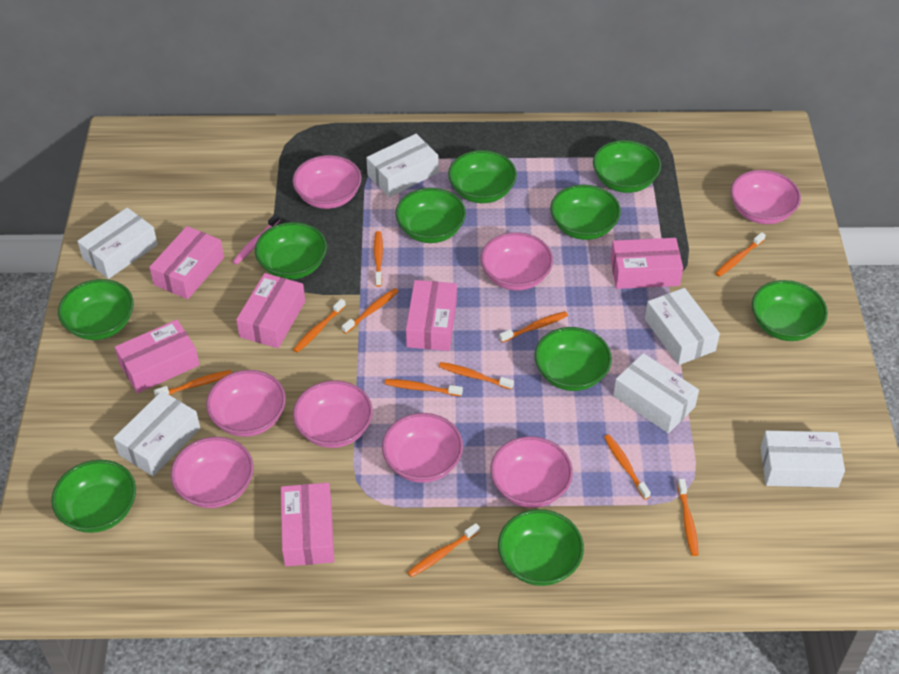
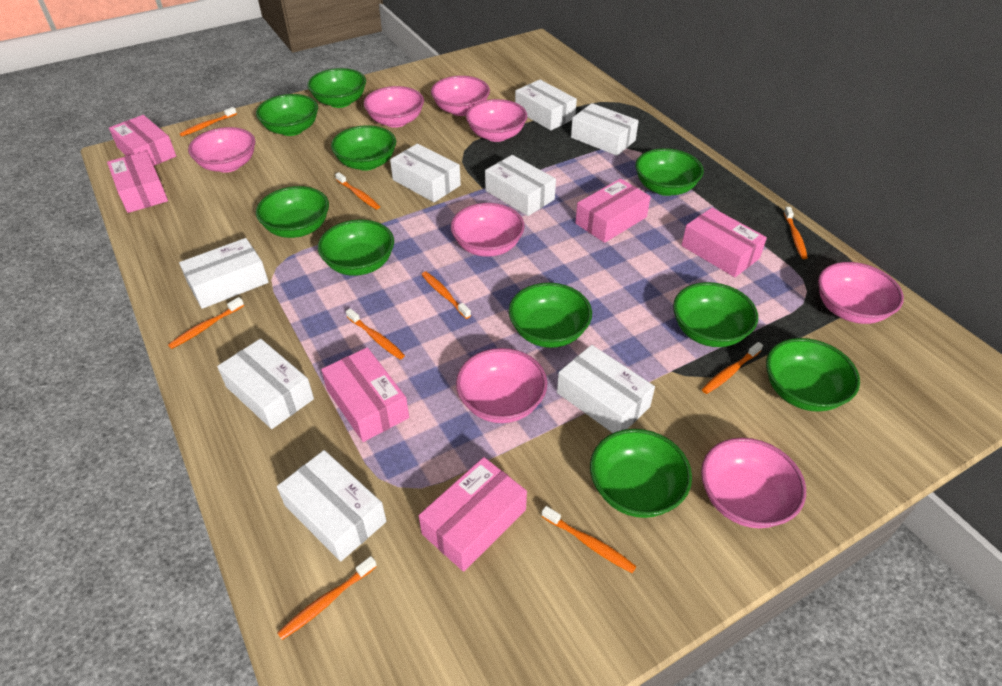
orange toothbrush: 11 -> 9
pink toothbrush: 1 -> 0
white box: 6 -> 8

